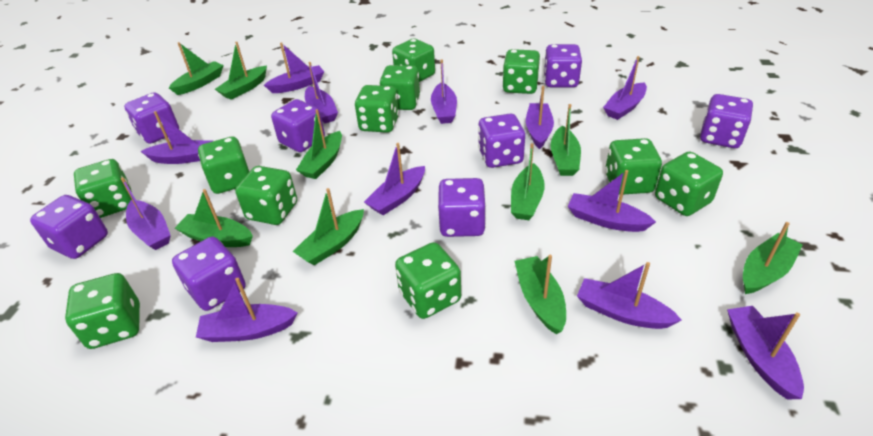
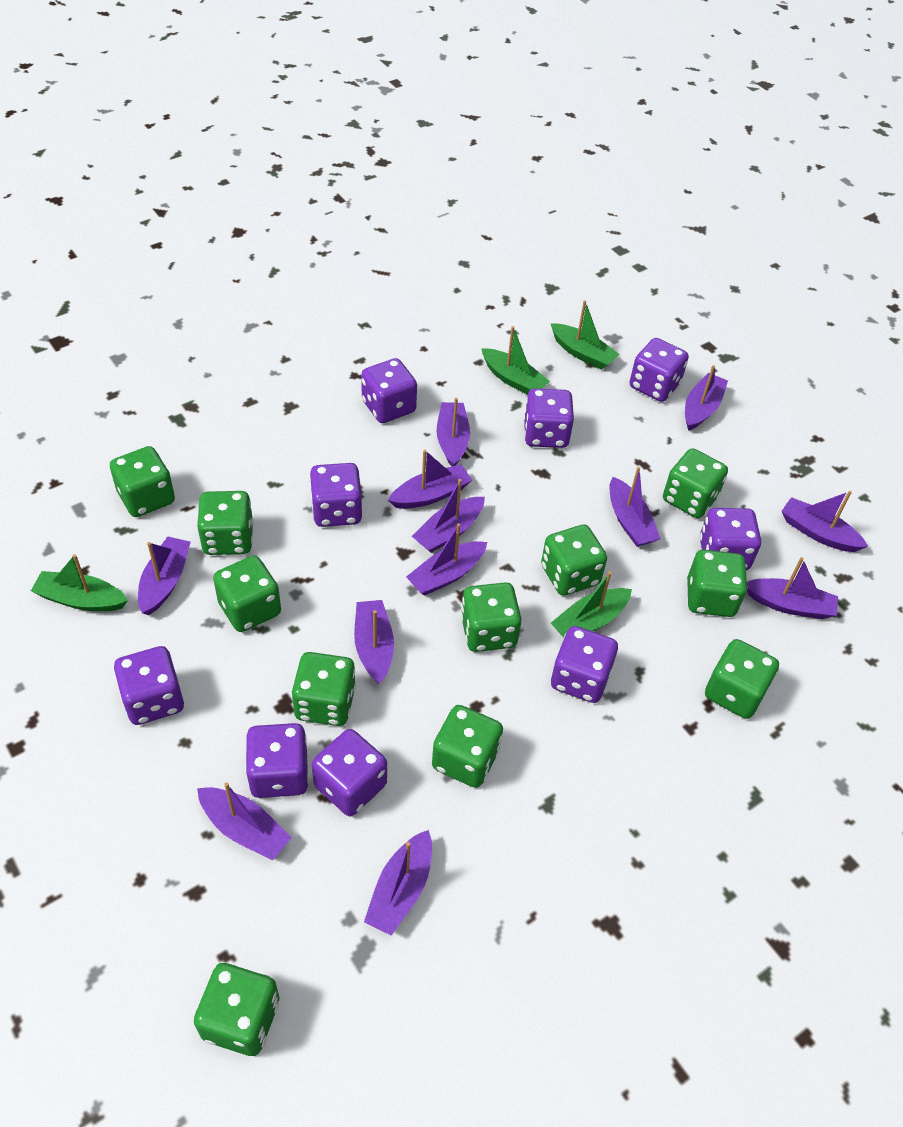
green boat: 9 -> 4
purple dice: 8 -> 9

